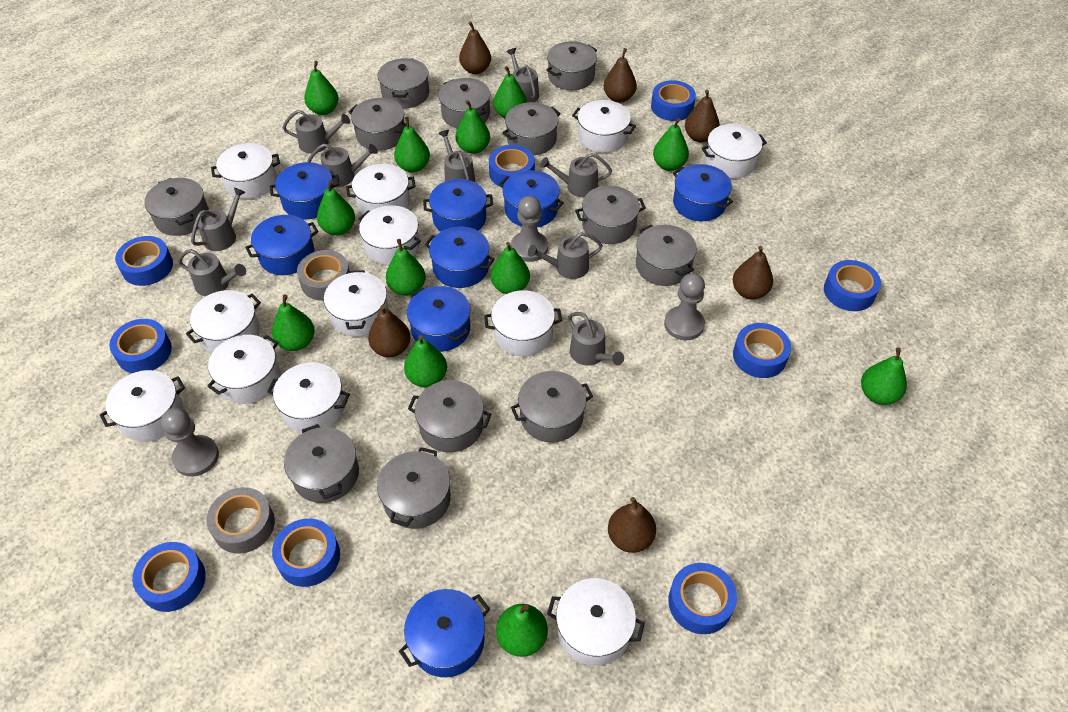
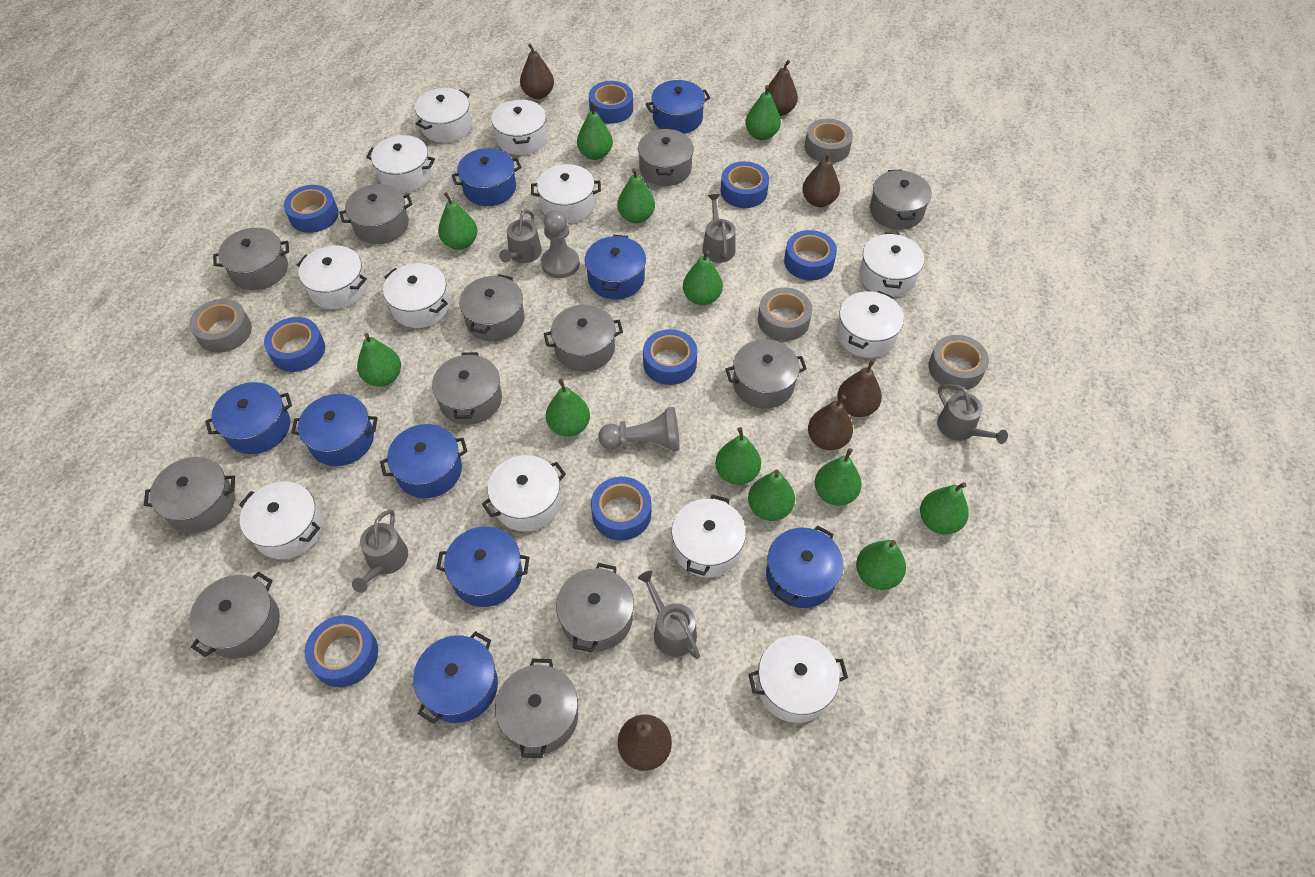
blue pot: 8 -> 9
blue tape: 9 -> 8
grey pawn: 3 -> 2
grey tape: 2 -> 4
grey watering can: 9 -> 5

